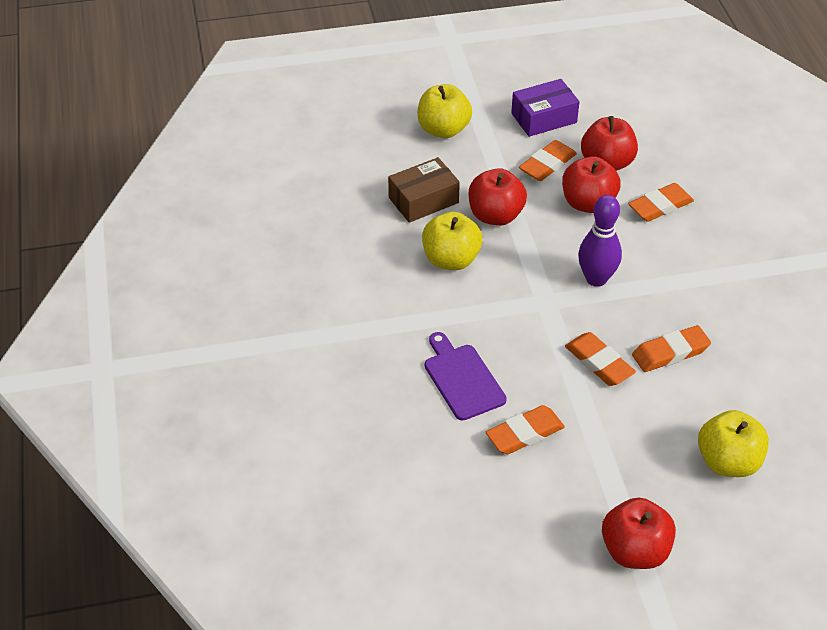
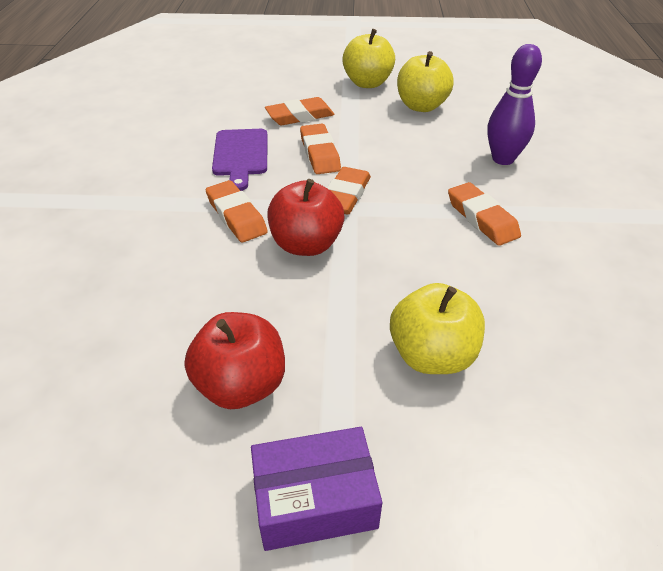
brown box: 1 -> 0
red apple: 4 -> 2

